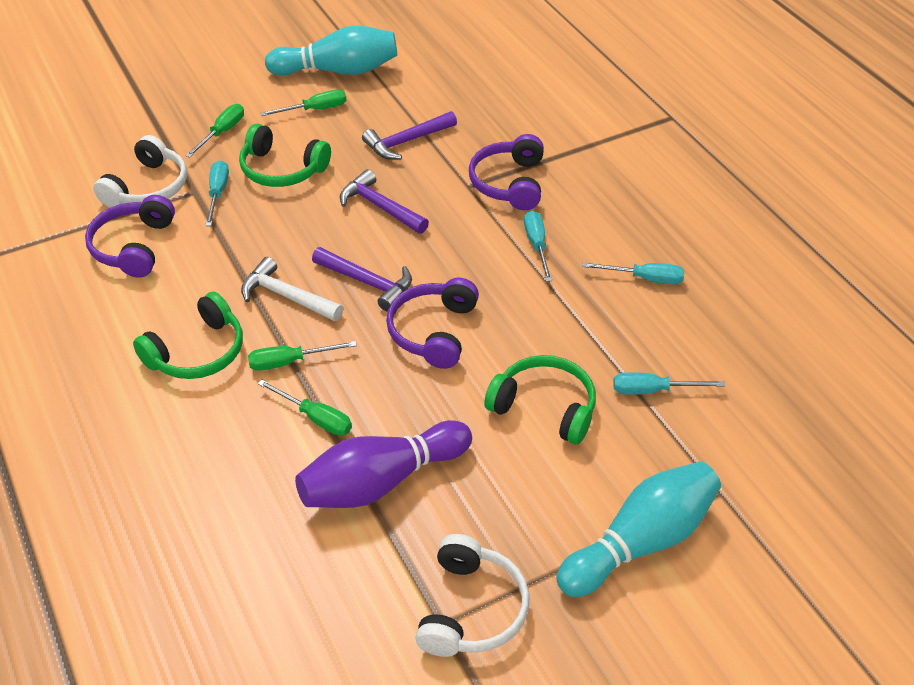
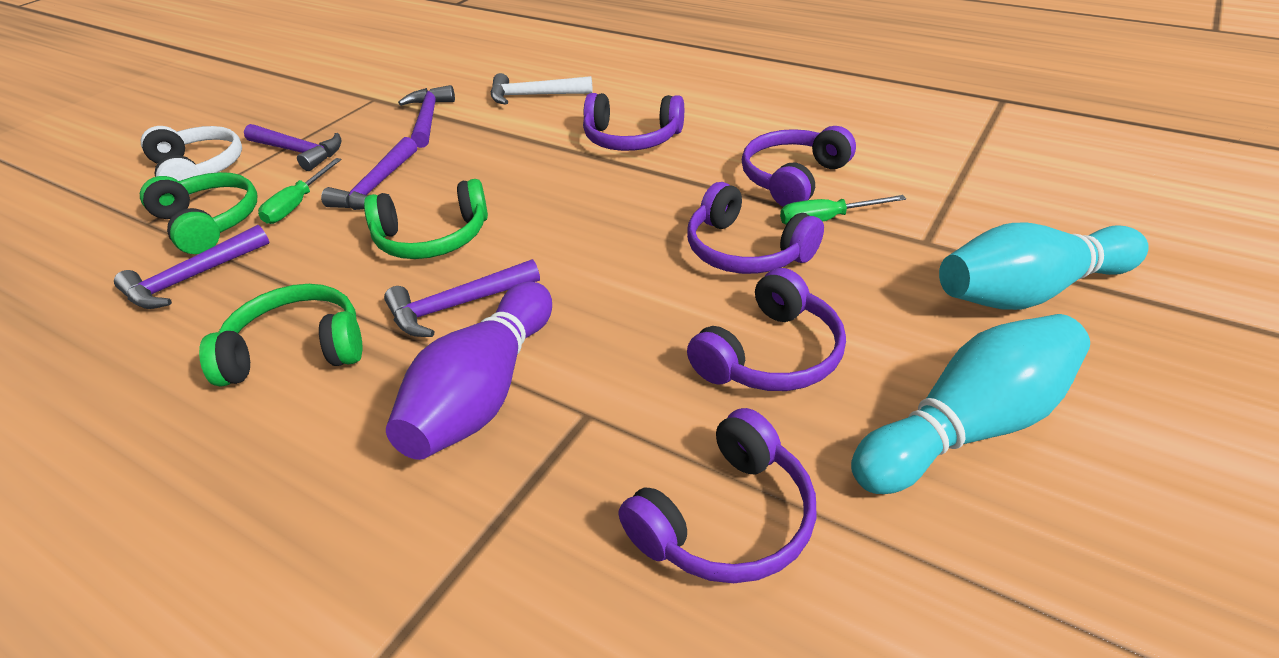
green screwdriver: 4 -> 2
purple hammer: 3 -> 5
purple headphones: 3 -> 5
turquoise screwdriver: 4 -> 0
white headphones: 2 -> 1

